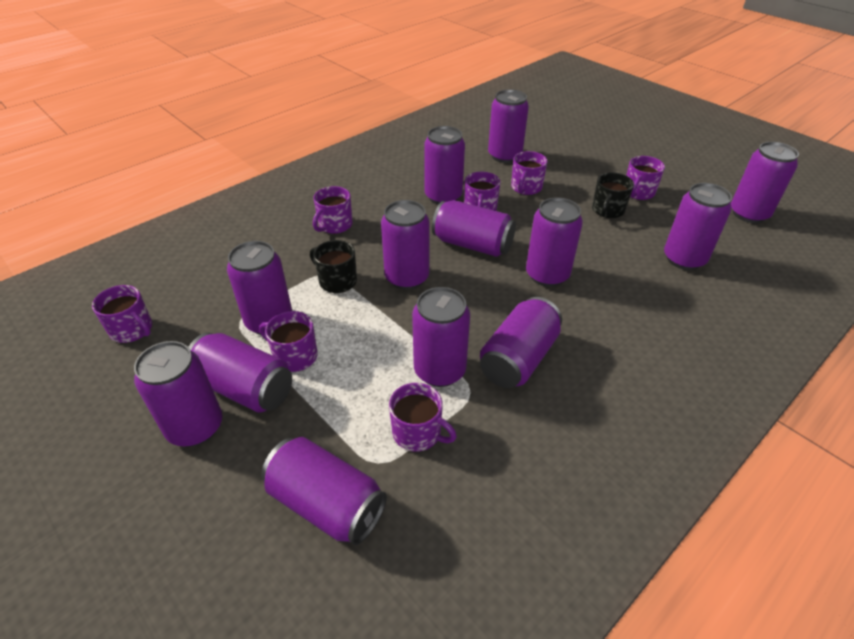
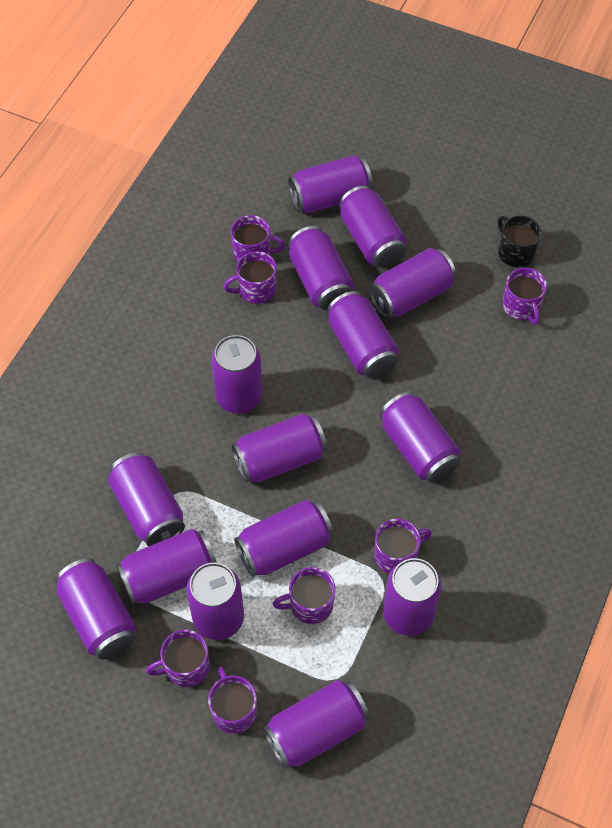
black mug: 2 -> 1
purple can: 13 -> 15

